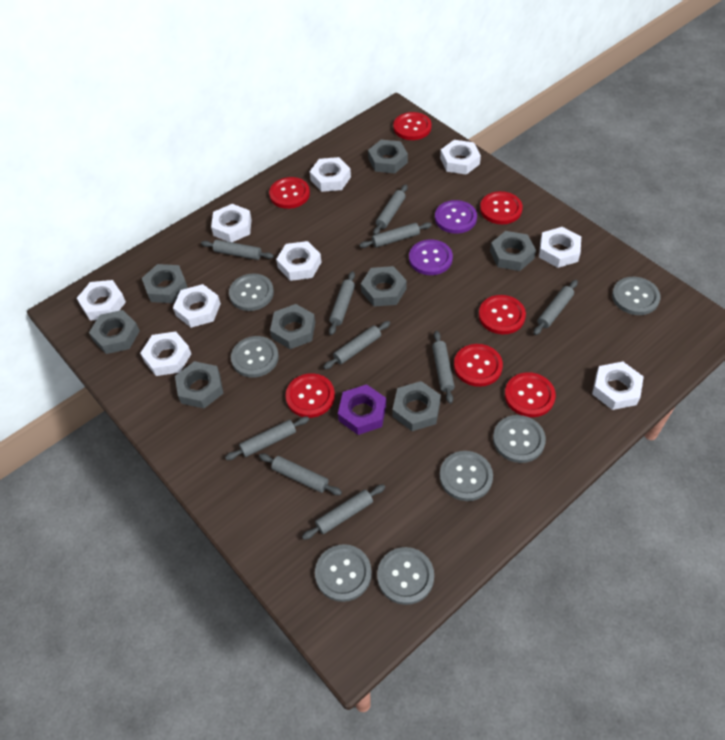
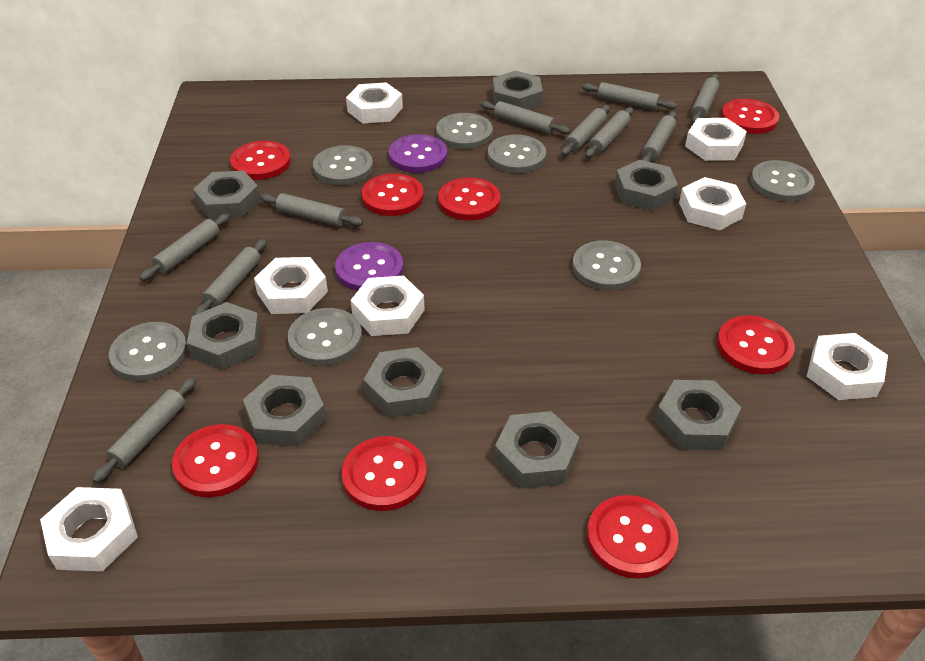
purple nut: 1 -> 0
red button: 7 -> 8
white nut: 9 -> 7

